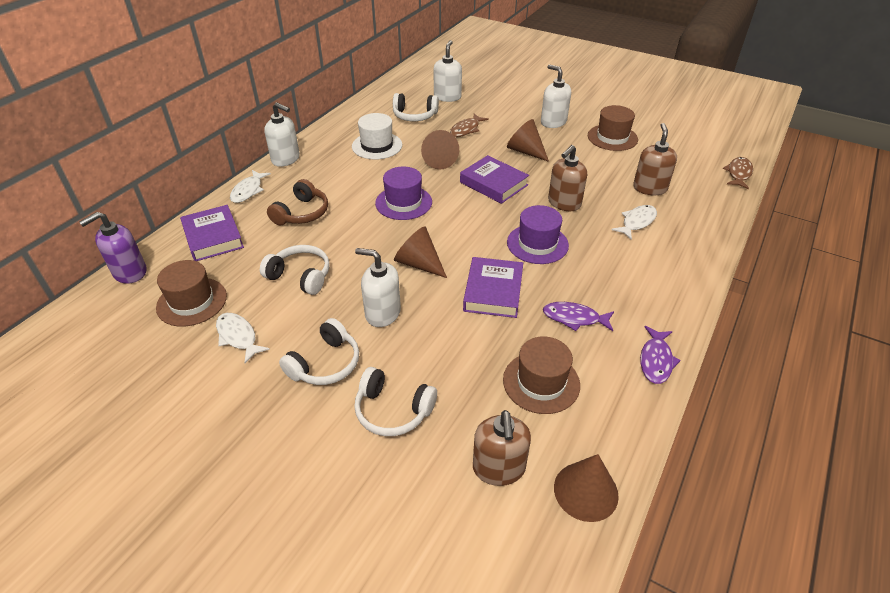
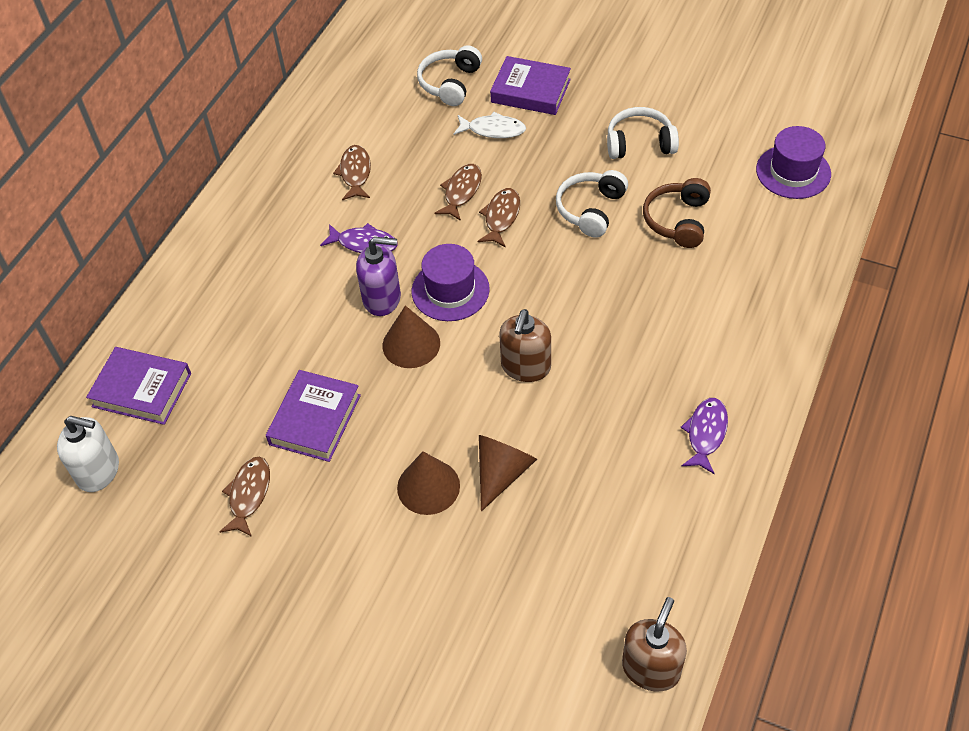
brown cone: 4 -> 3
brown fish: 2 -> 4
brown hat: 3 -> 0
brown soap dispenser: 3 -> 2
white fish: 3 -> 1
white hat: 1 -> 0
white headphones: 4 -> 3
white soap dispenser: 4 -> 1

